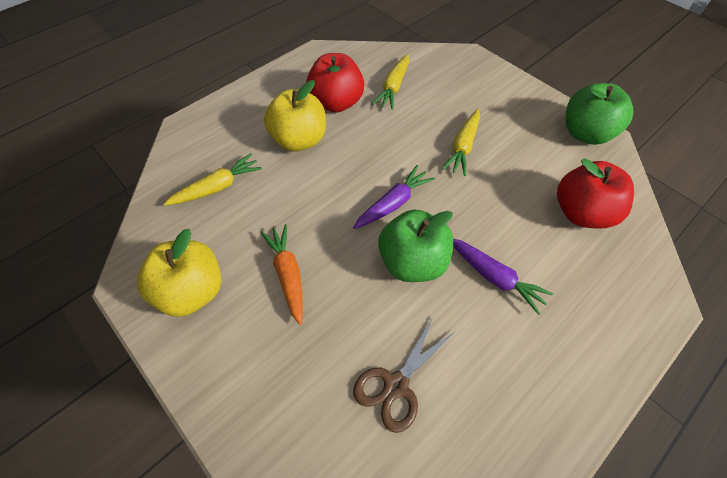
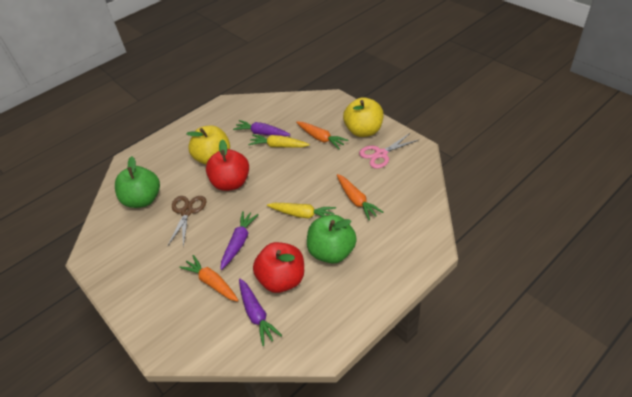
orange carrot: 1 -> 3
pink scissors: 0 -> 1
purple carrot: 2 -> 3
yellow carrot: 3 -> 2

